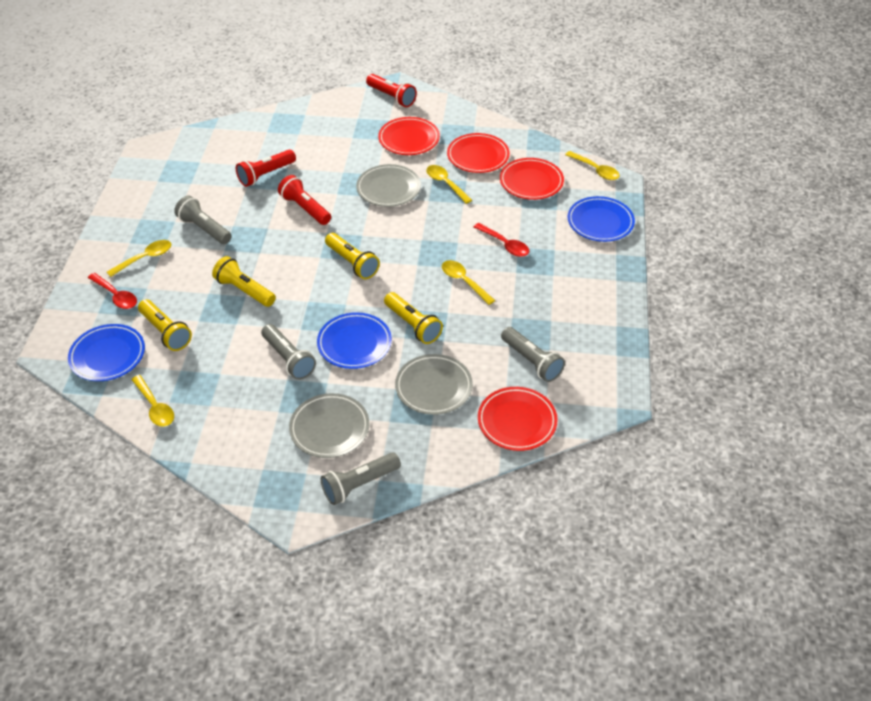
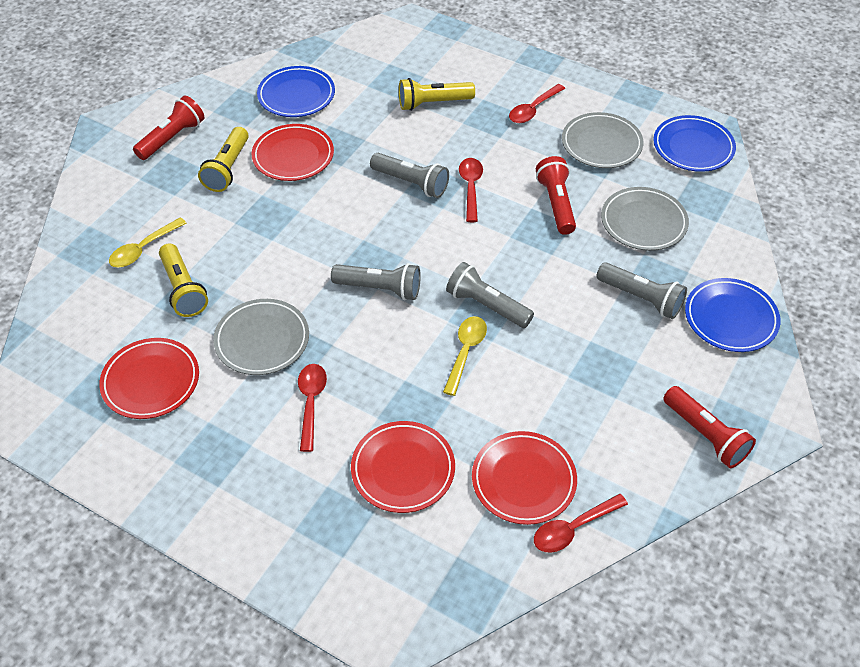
red spoon: 2 -> 4
yellow flashlight: 4 -> 3
yellow spoon: 5 -> 2

